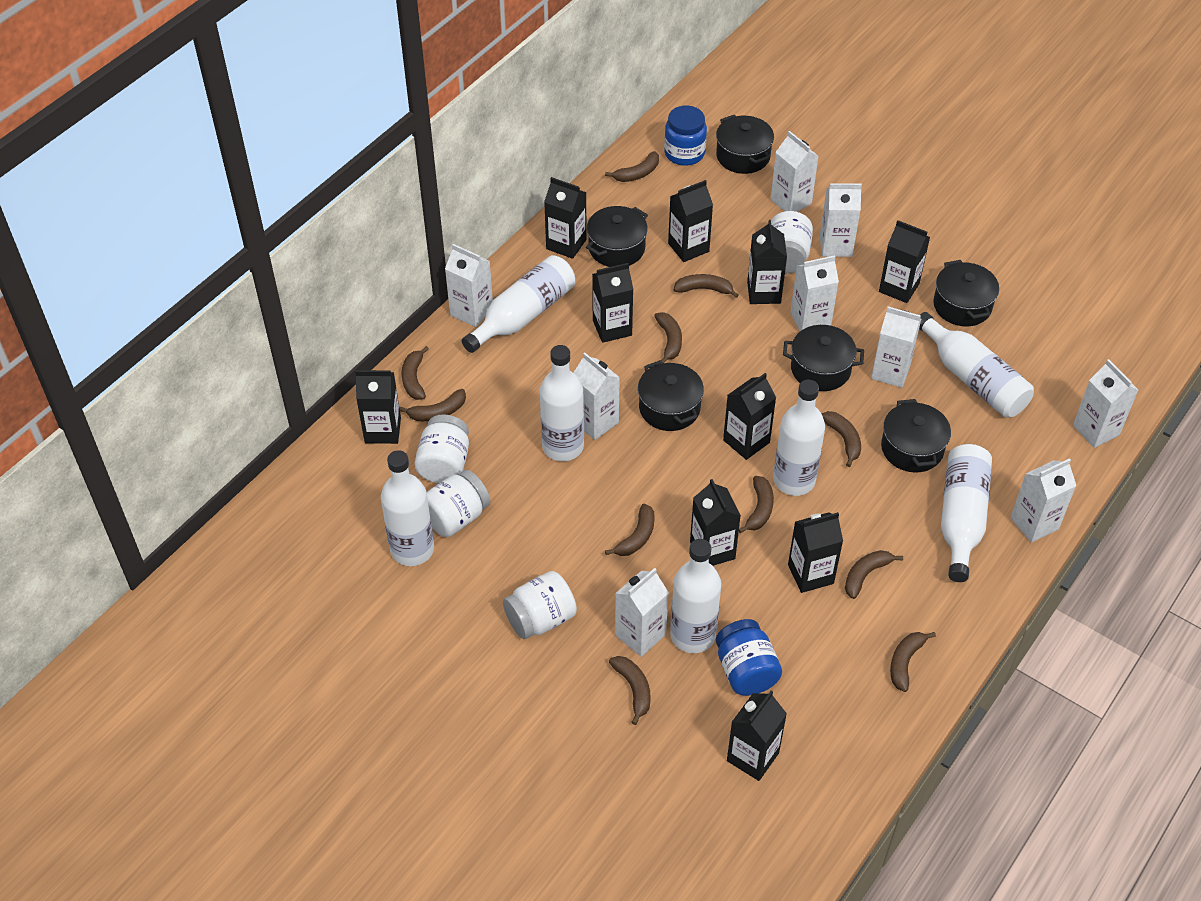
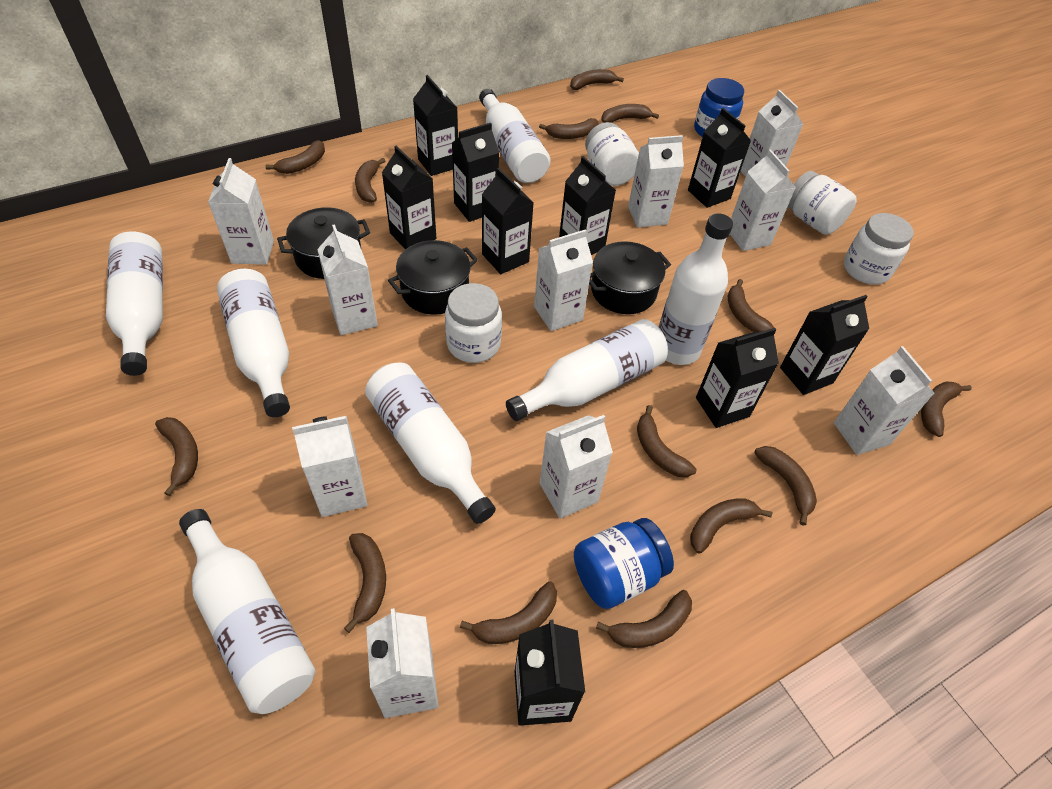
black carton: 10 -> 9
black pot: 6 -> 3
brown banana: 11 -> 14
white carton: 9 -> 10

